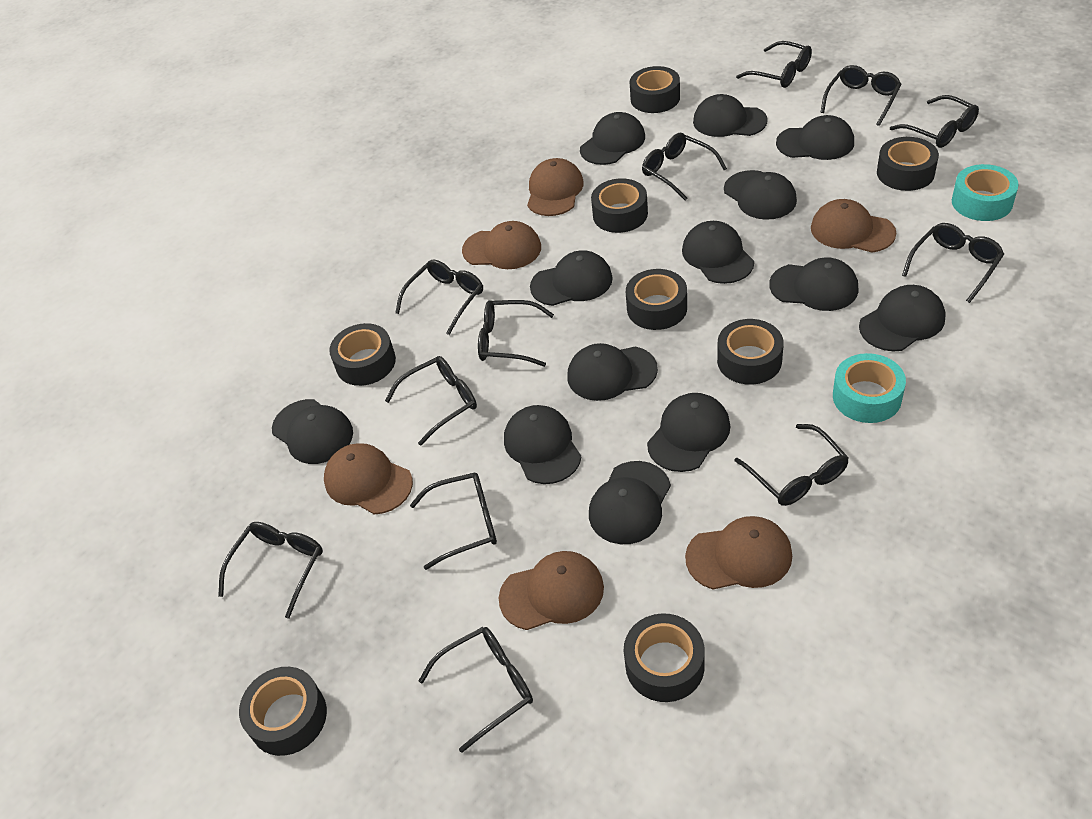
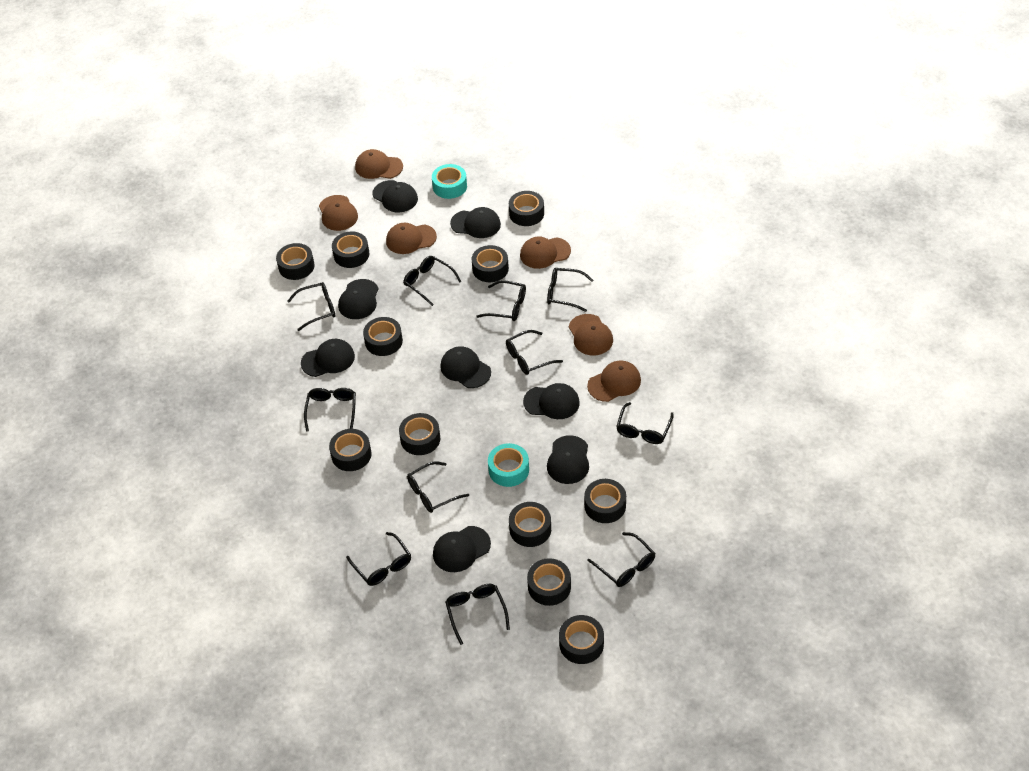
black cap: 13 -> 8
black glasses: 12 -> 11
black tape: 8 -> 11

